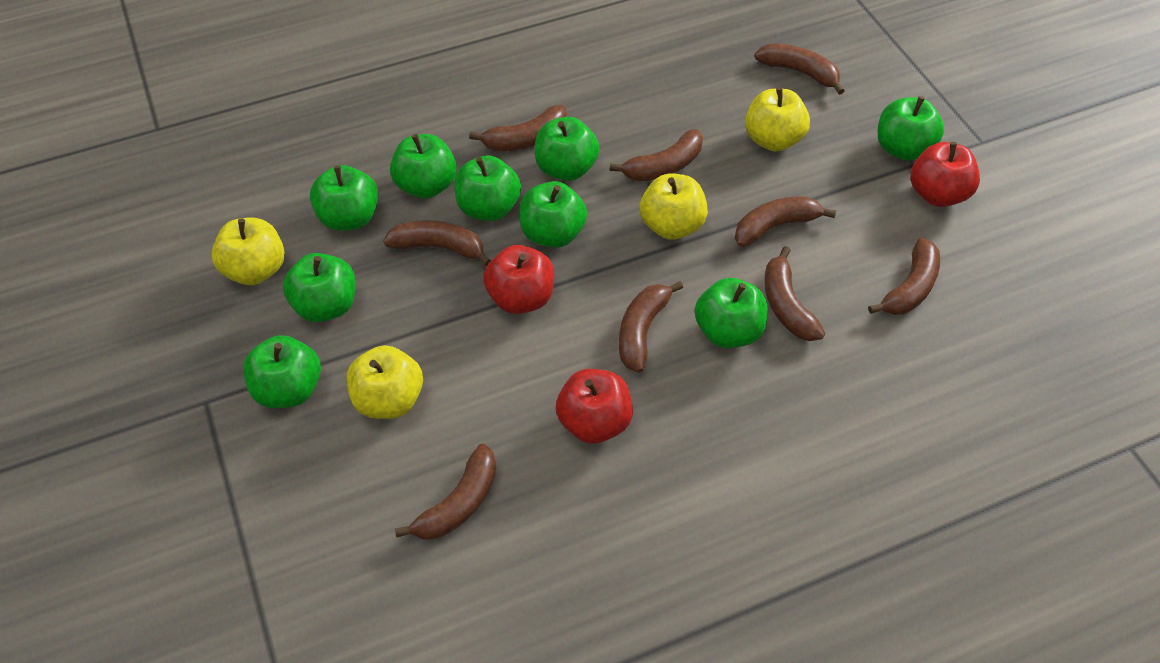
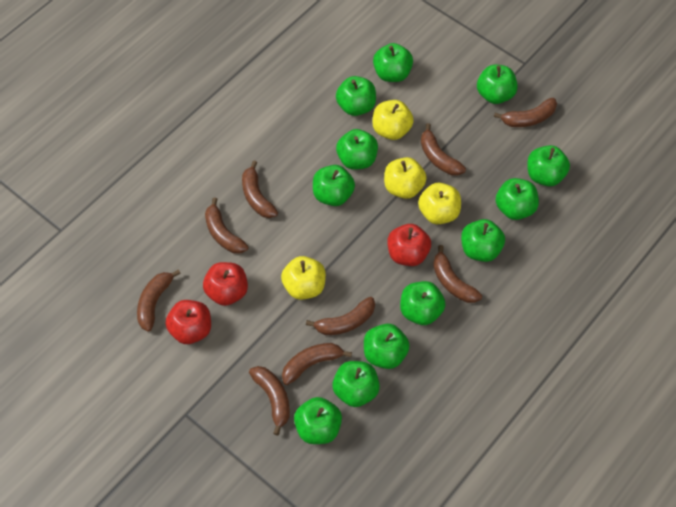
green apple: 9 -> 12

